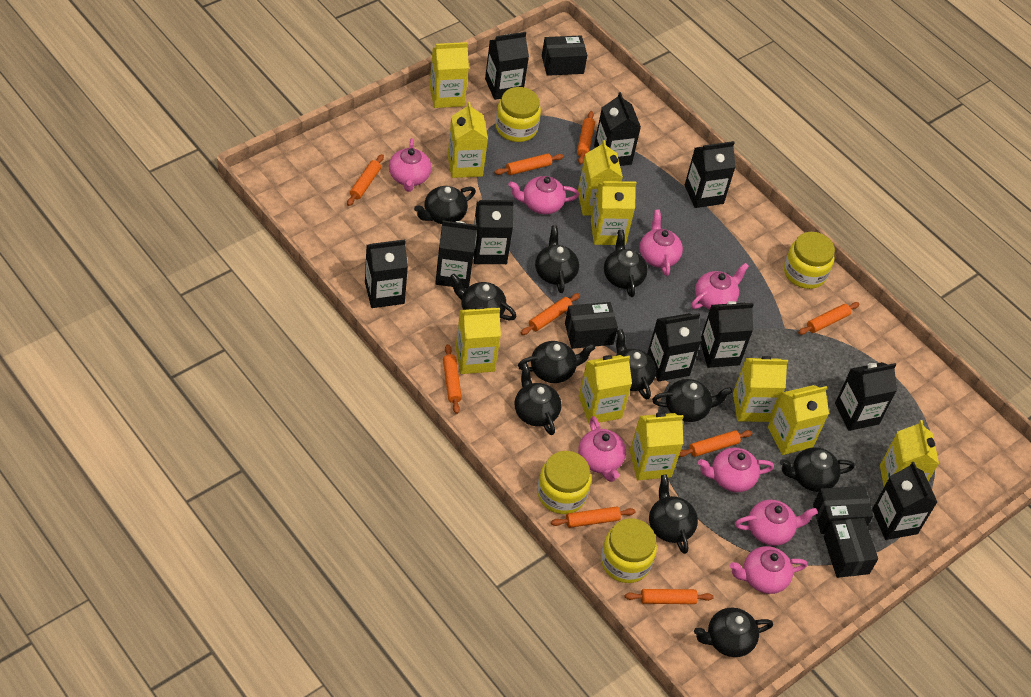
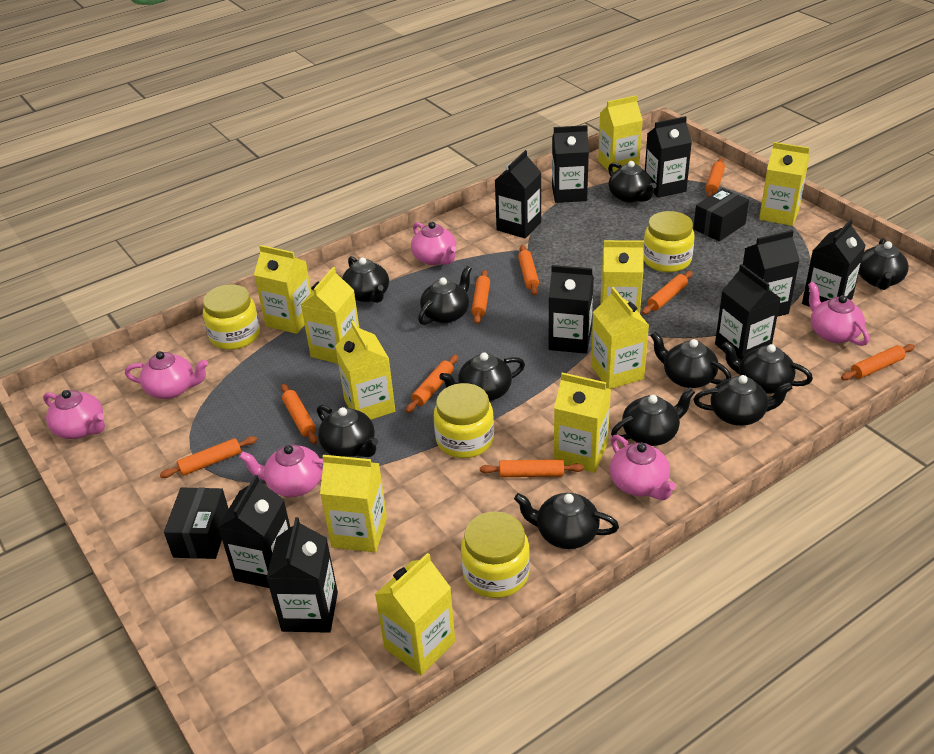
black box: 4 -> 2
black carton: 10 -> 9
pink teapot: 8 -> 6

